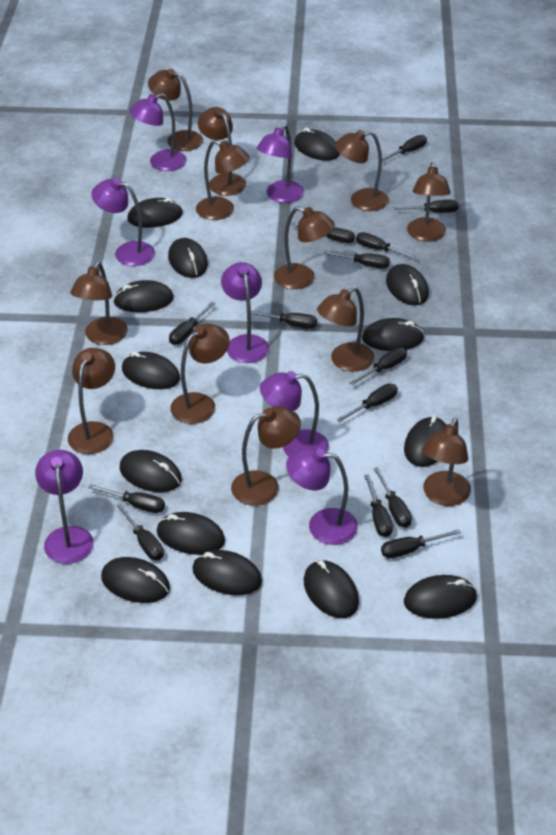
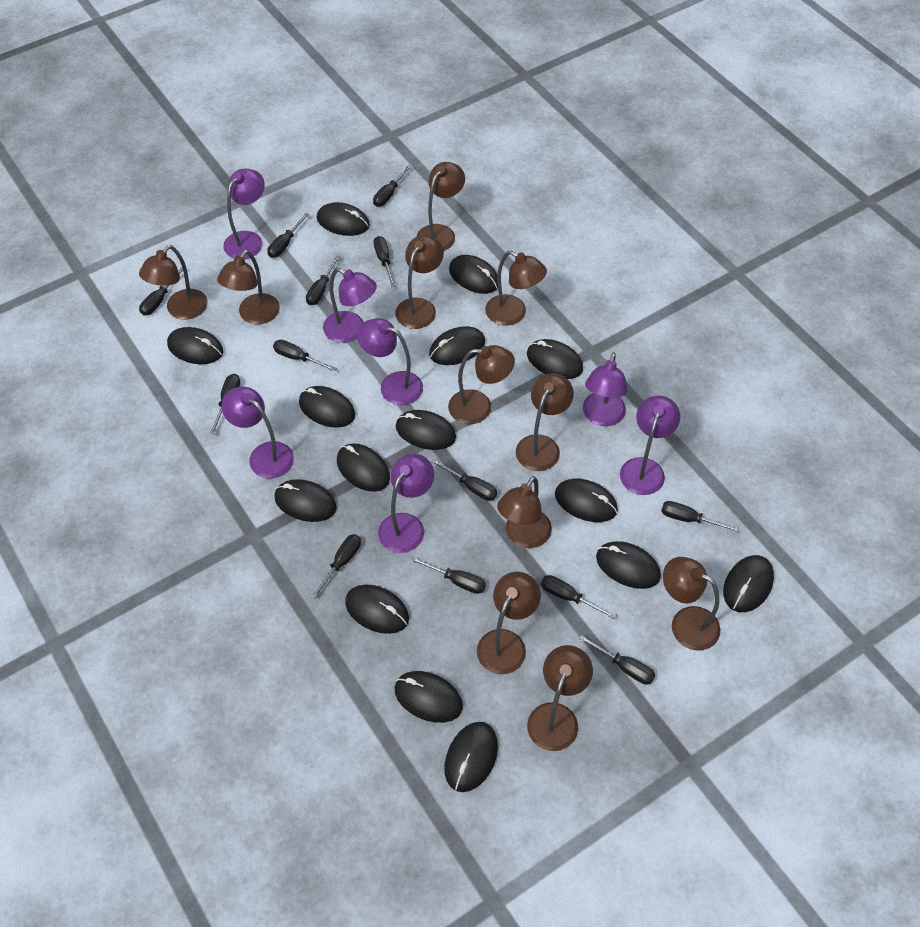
black mouse: 14 -> 15
black screwdriver: 14 -> 13
brown lamp: 12 -> 11

